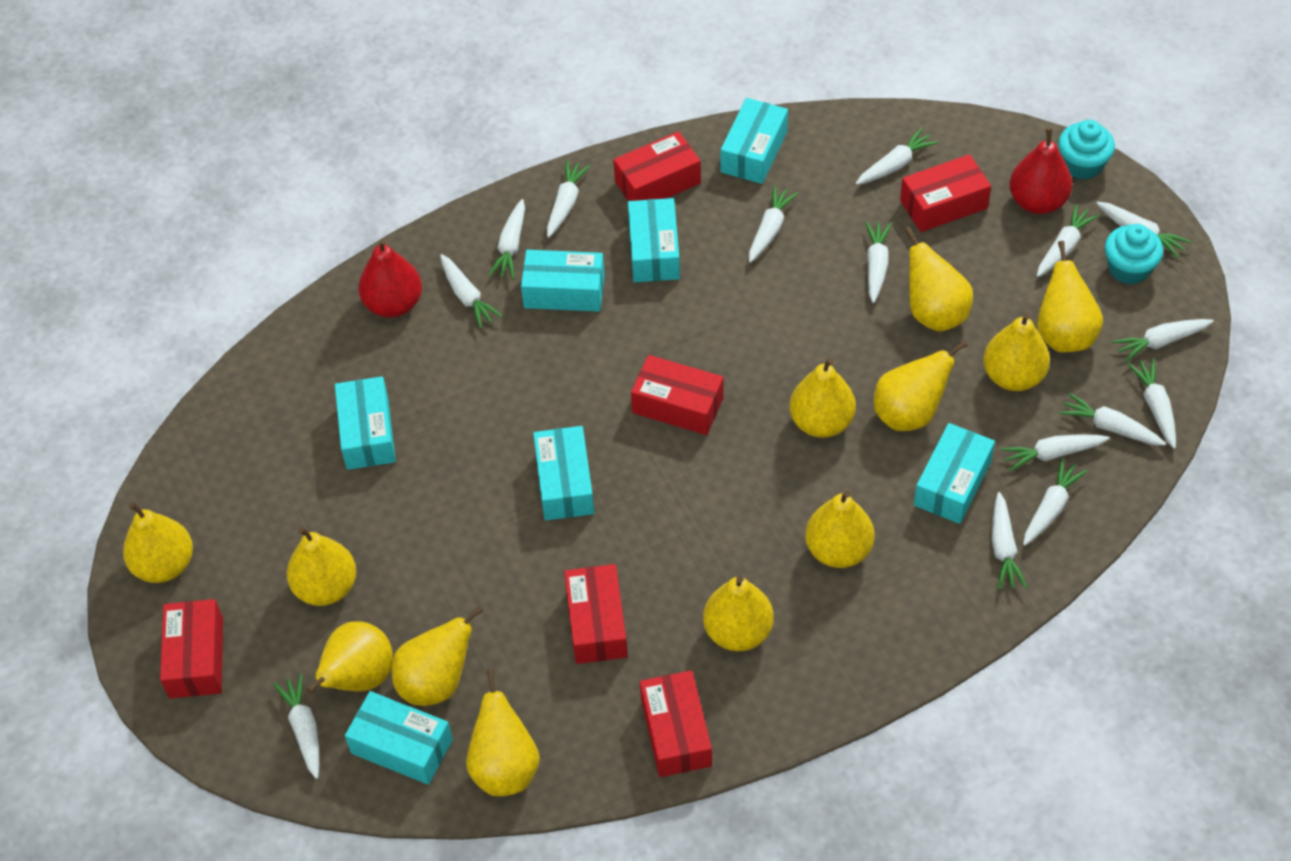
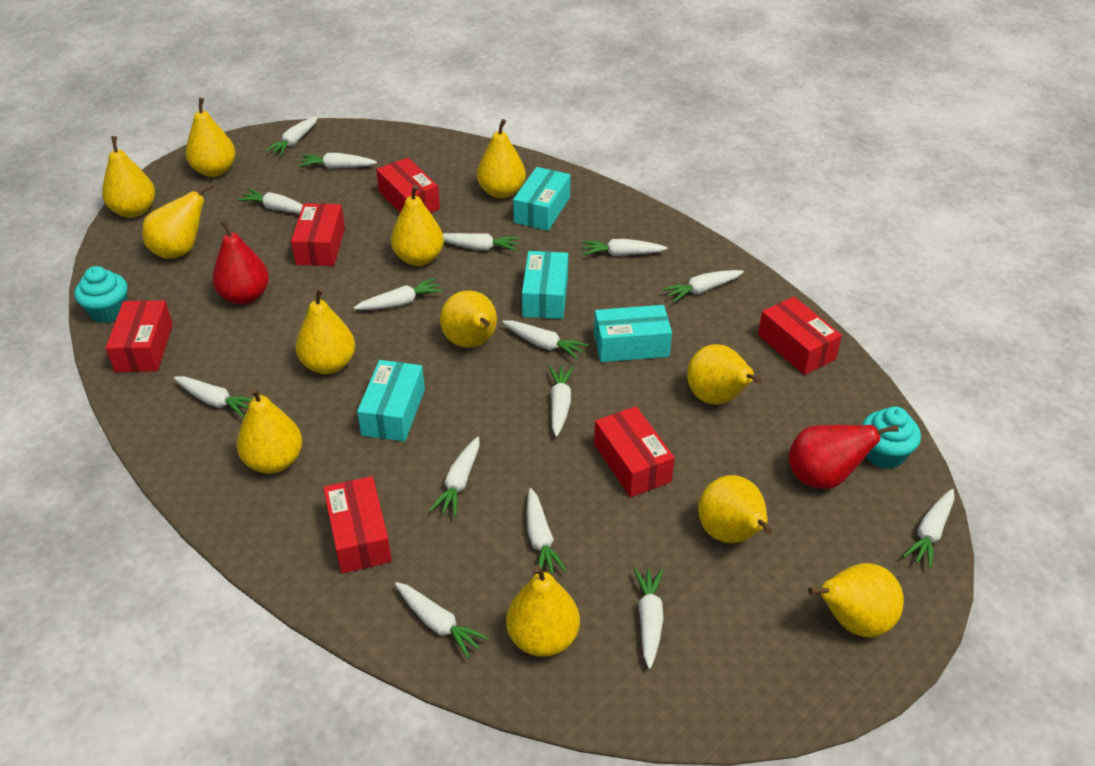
turquoise box: 7 -> 4

